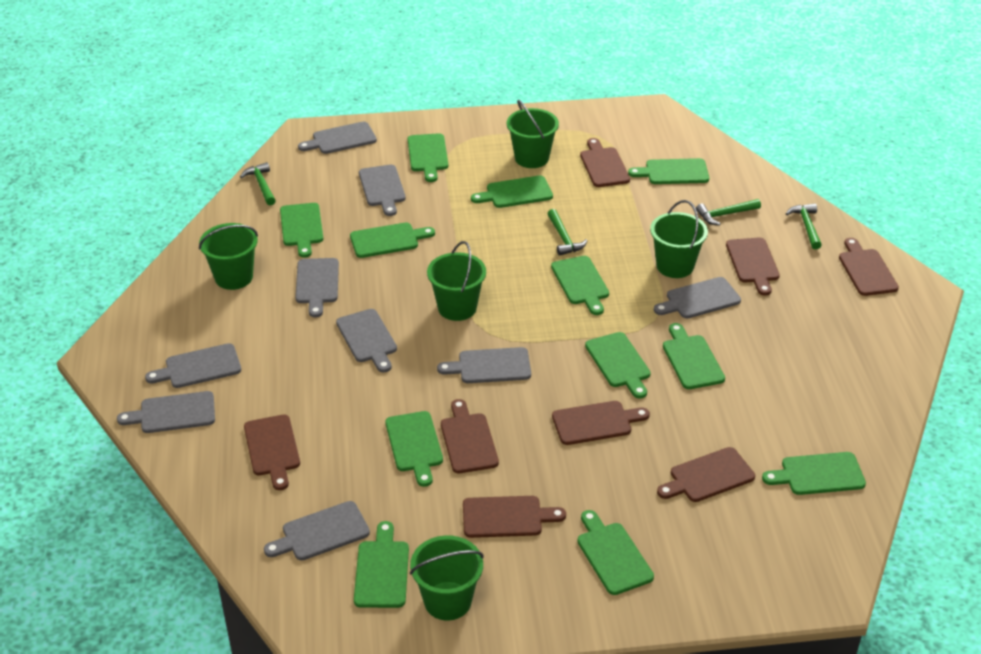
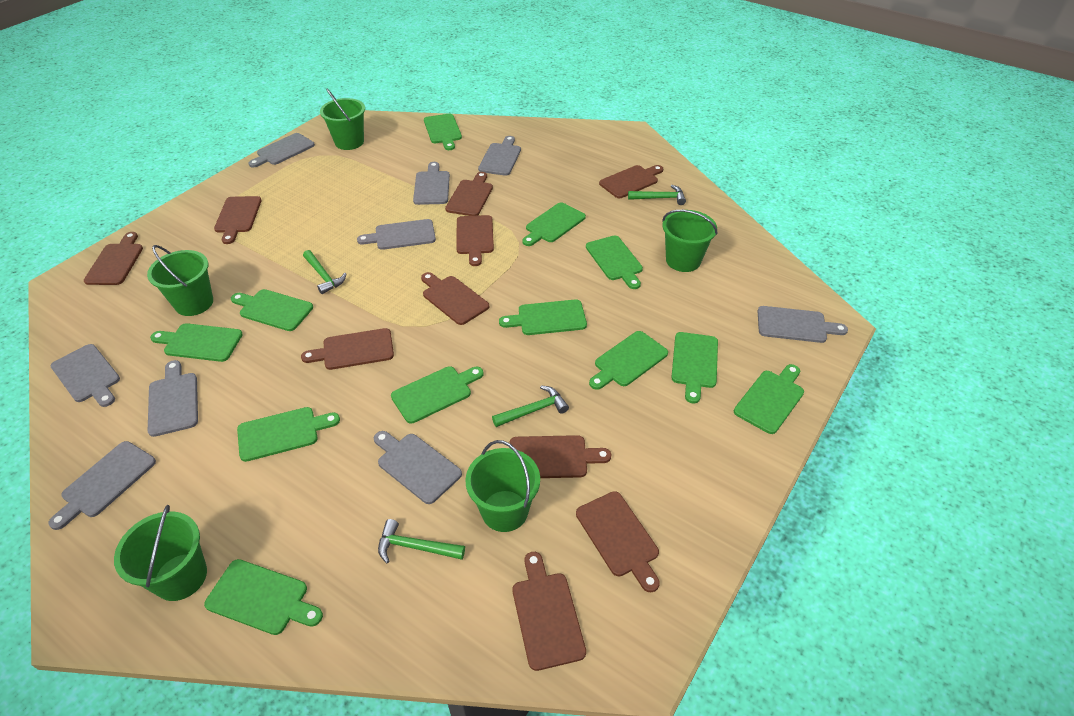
brown cutting board: 8 -> 10

